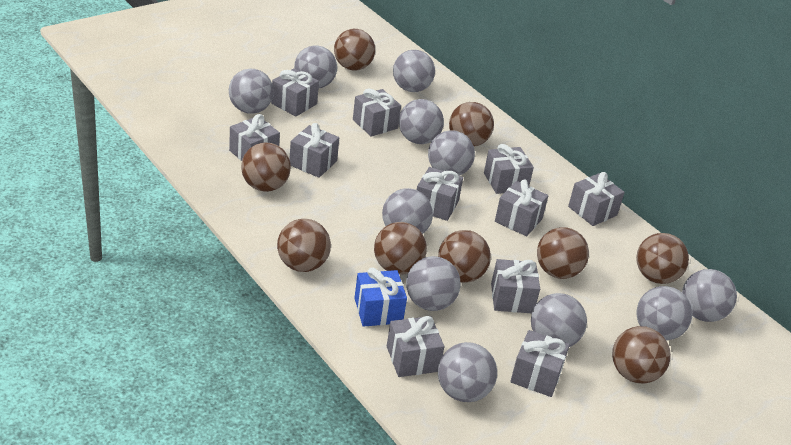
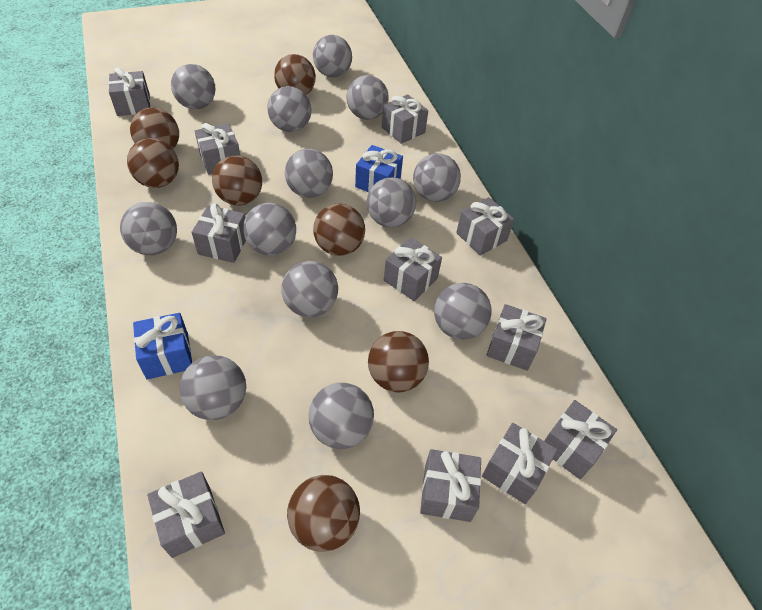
blue gift: 1 -> 2
brown ball: 9 -> 7
grey ball: 11 -> 13

